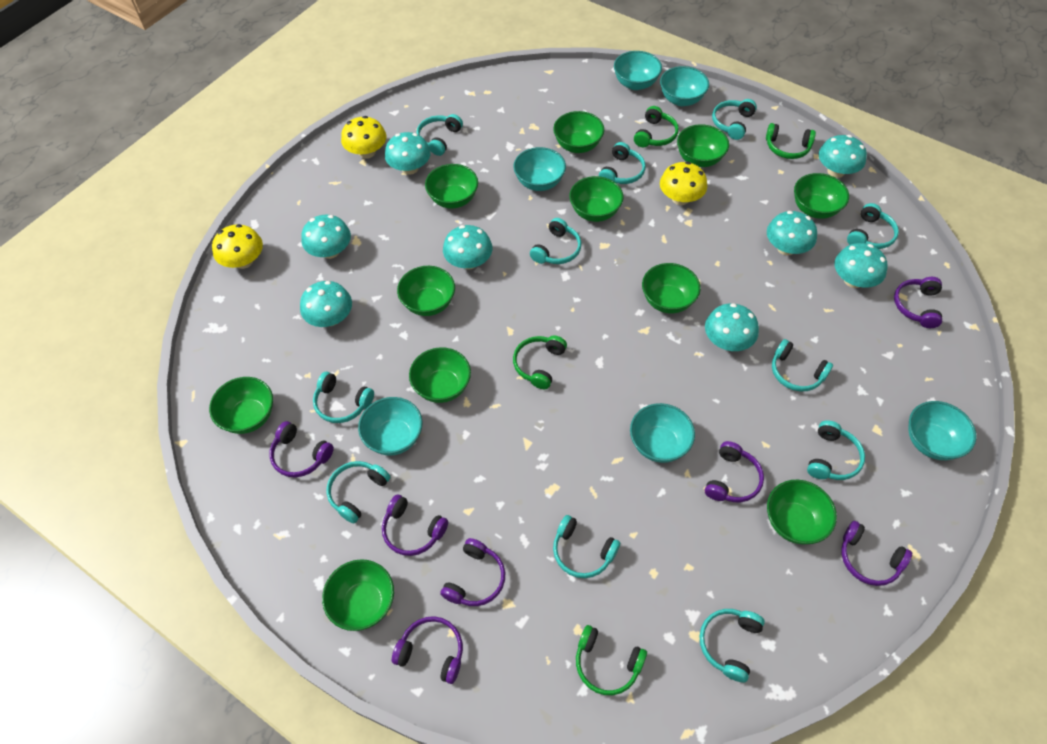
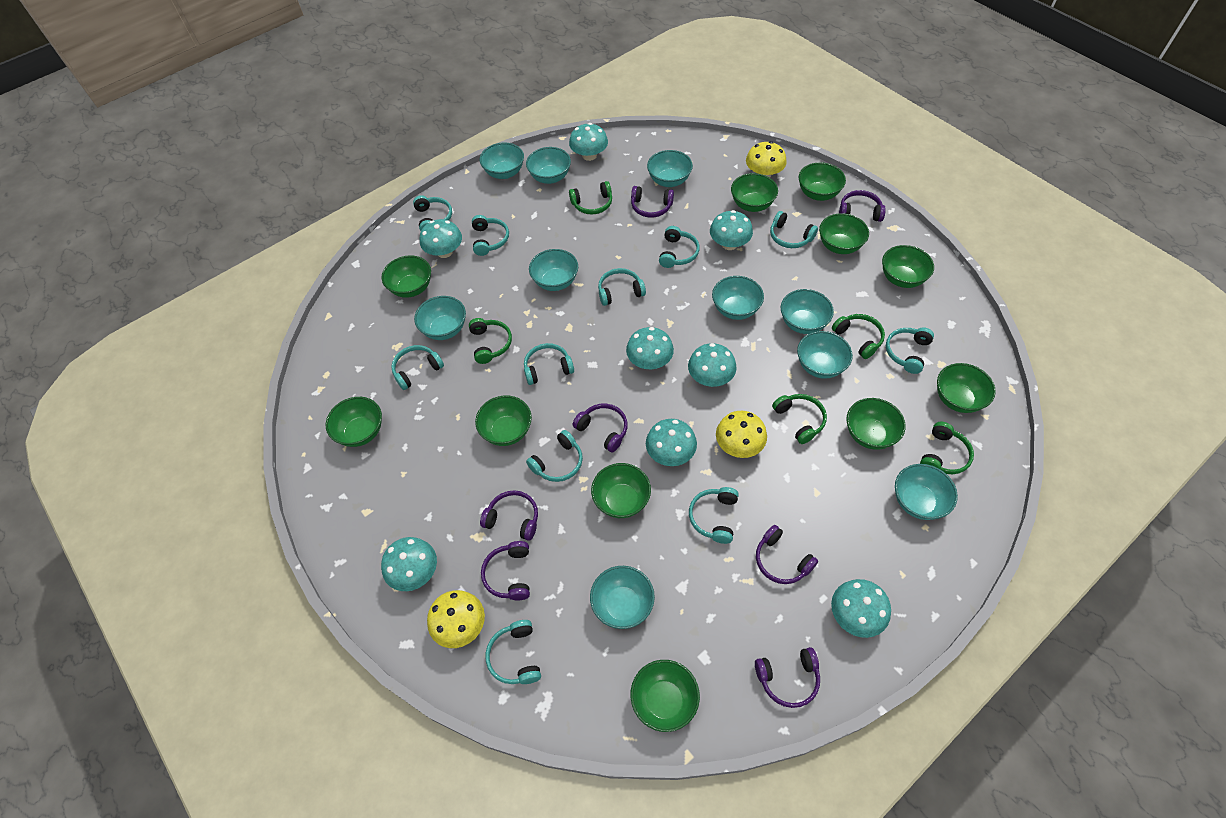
green headphones: 4 -> 5
turquoise bowl: 6 -> 10

